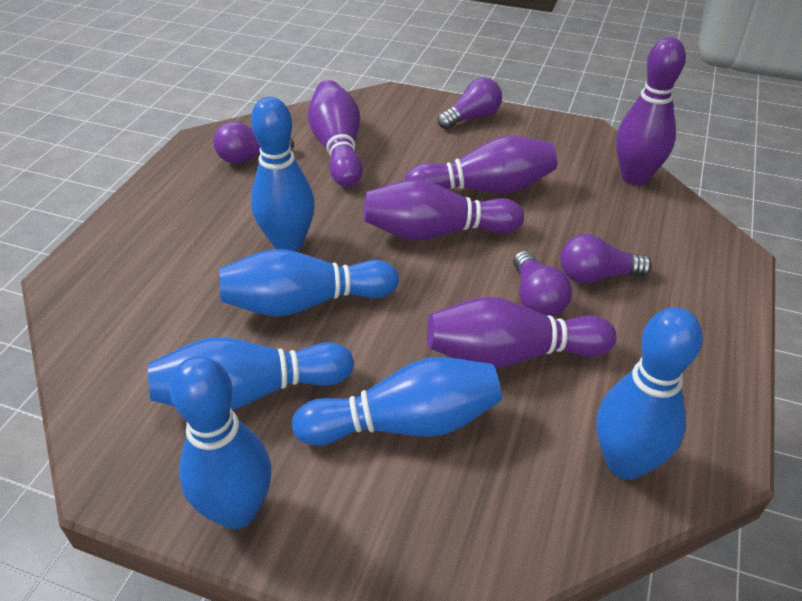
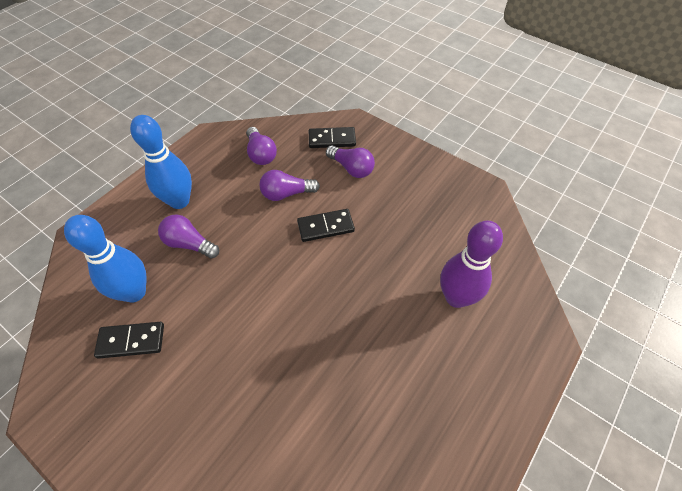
black domino: 0 -> 3
blue bowling pin: 6 -> 2
purple bowling pin: 5 -> 1

